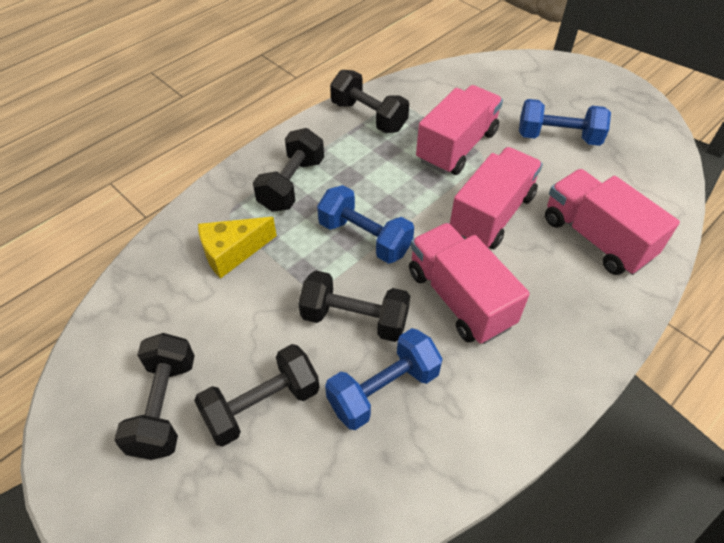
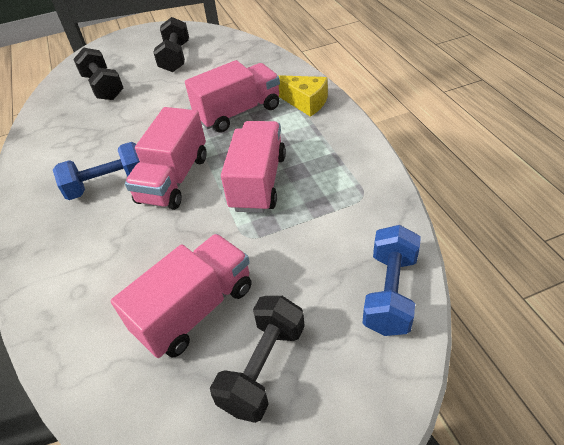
black dumbbell: 5 -> 3
blue dumbbell: 3 -> 2

